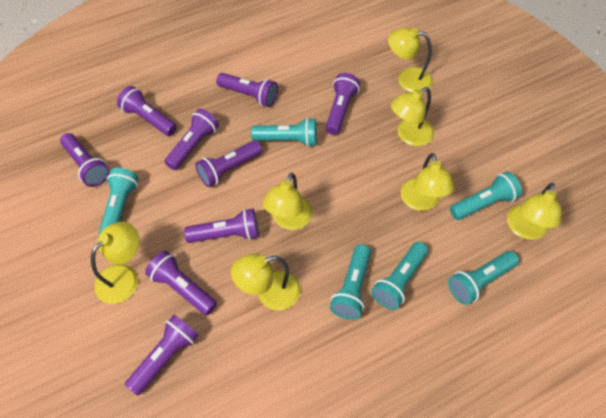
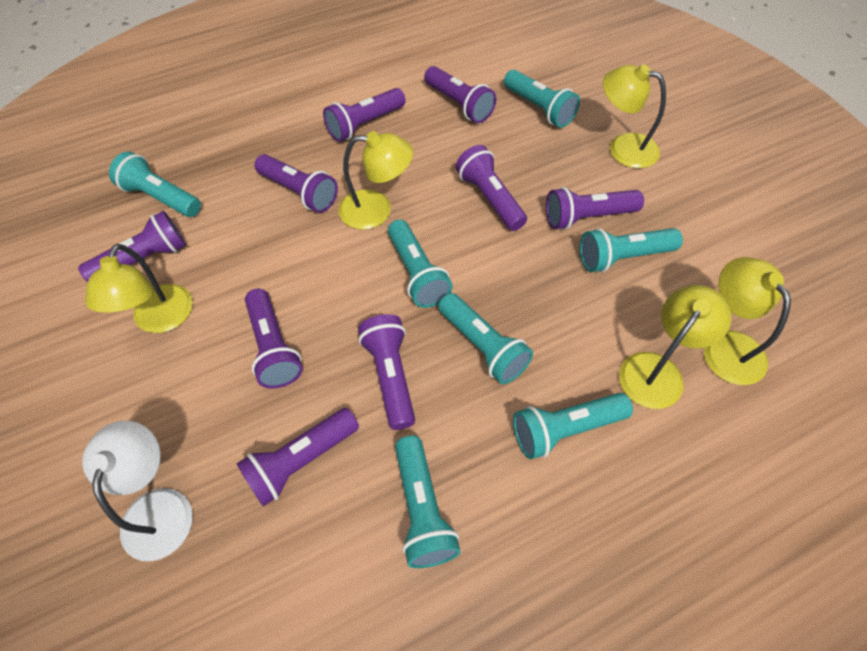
turquoise flashlight: 6 -> 7
white lamp: 0 -> 1
yellow lamp: 7 -> 5

